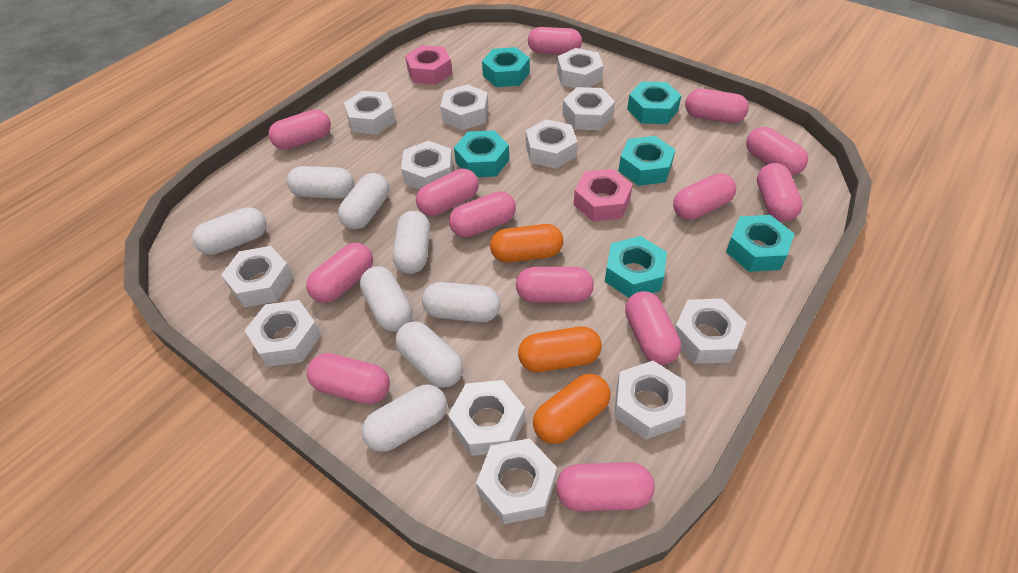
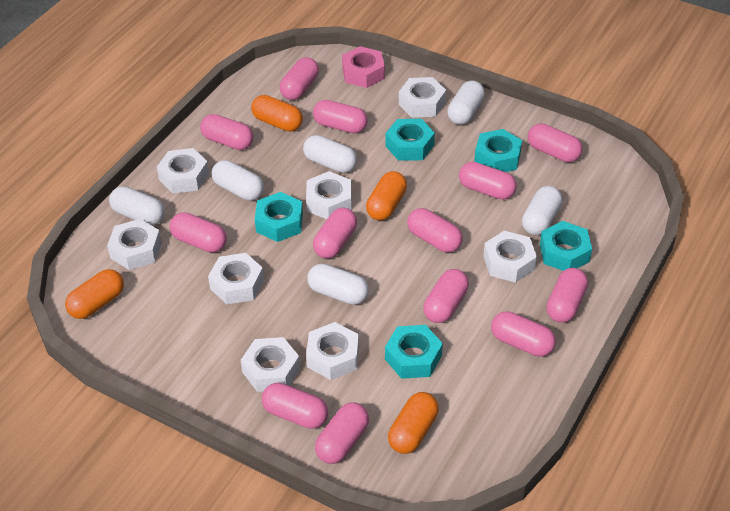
orange capsule: 3 -> 4
pink nut: 2 -> 1
turquoise nut: 6 -> 5
white capsule: 8 -> 6
white nut: 12 -> 8

